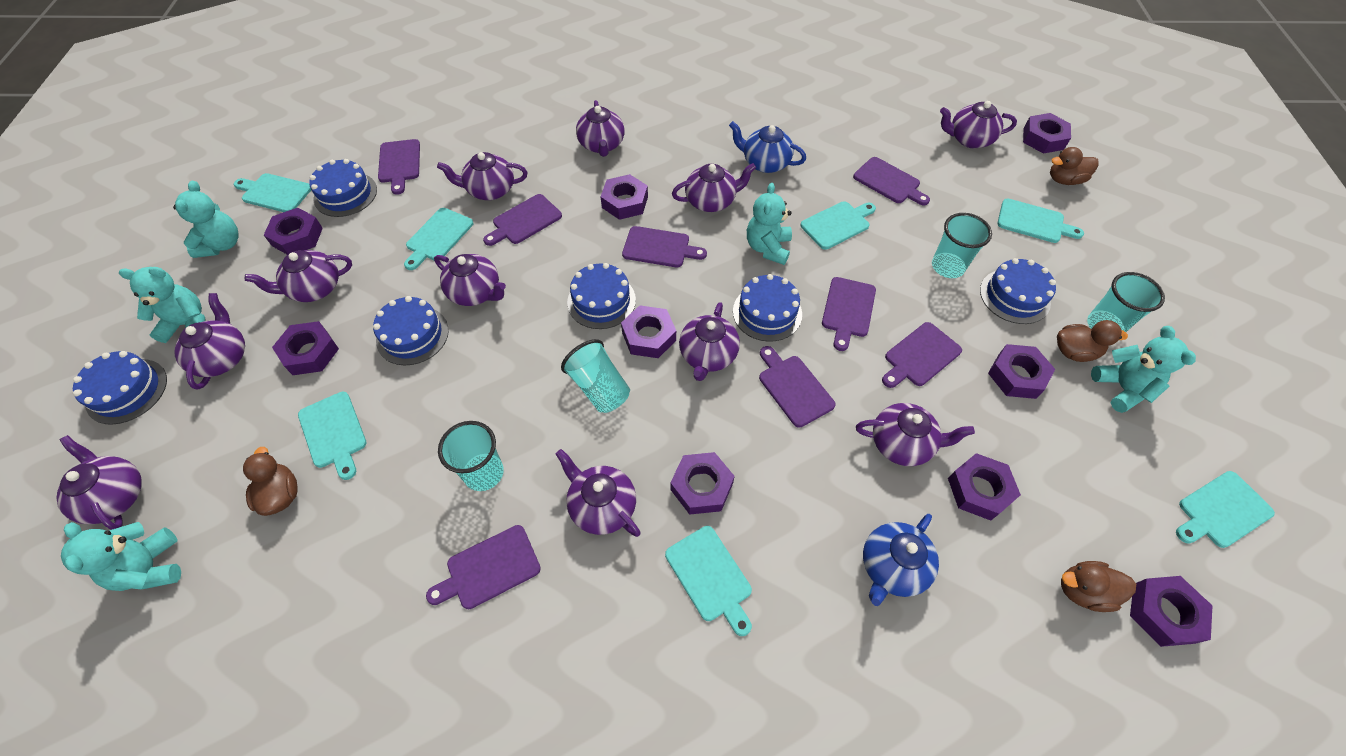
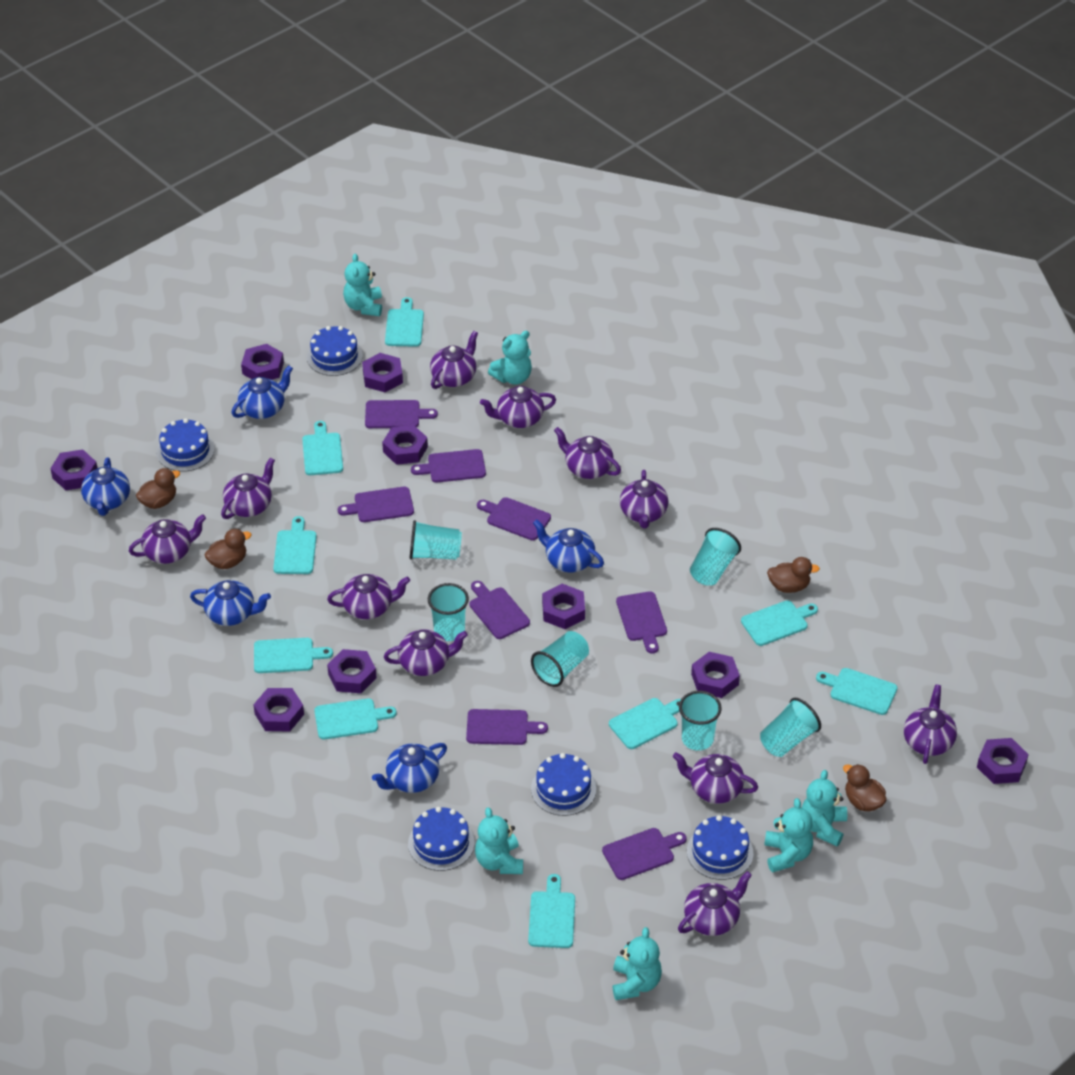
blue cake: 6 -> 5
blue teapot: 2 -> 5
turquoise cup: 4 -> 6
turquoise cutting board: 7 -> 9
turquoise teddy bear: 5 -> 6

